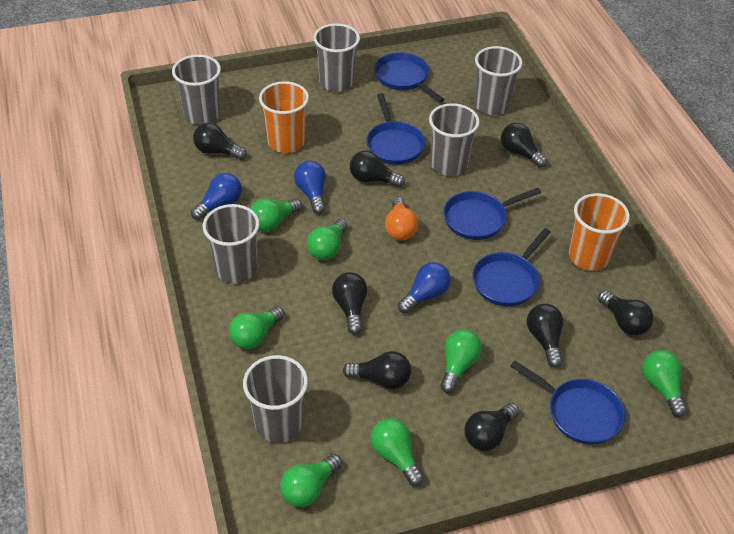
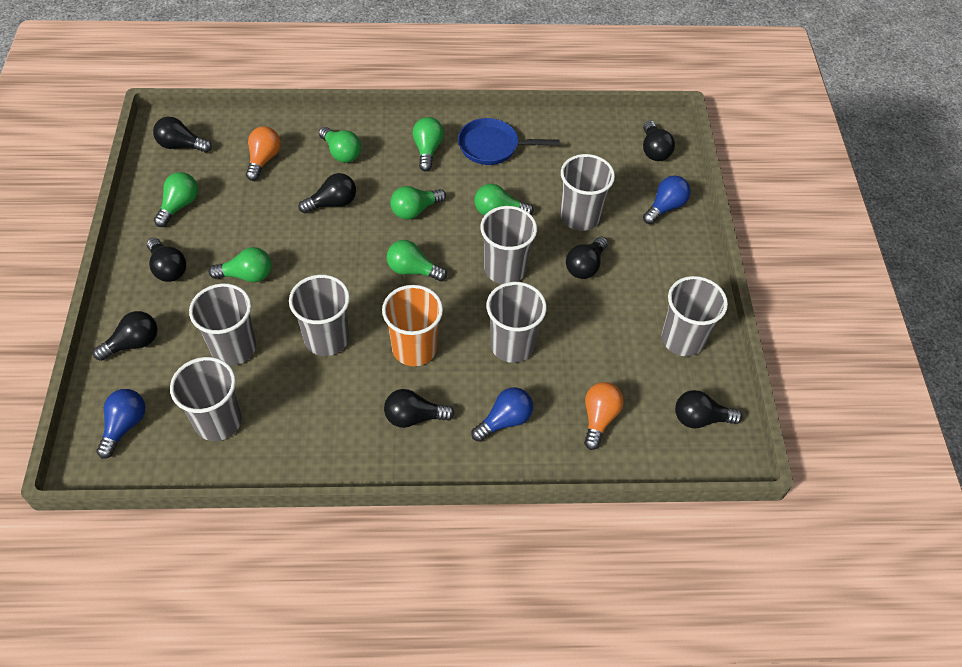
blue pan: 5 -> 1
grey cup: 6 -> 7
orange cup: 2 -> 1
orange light bulb: 1 -> 2

